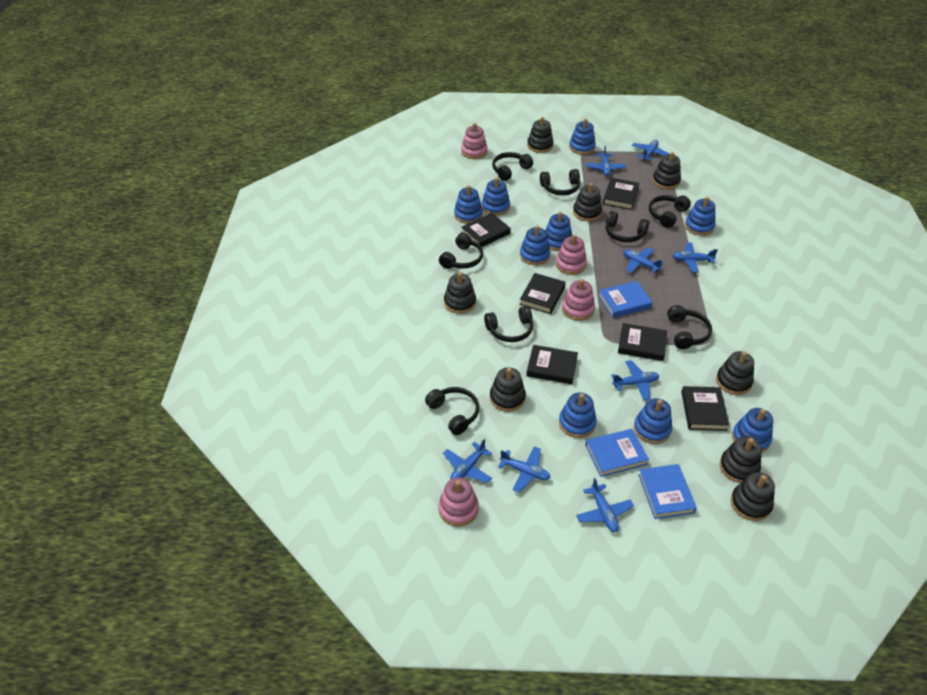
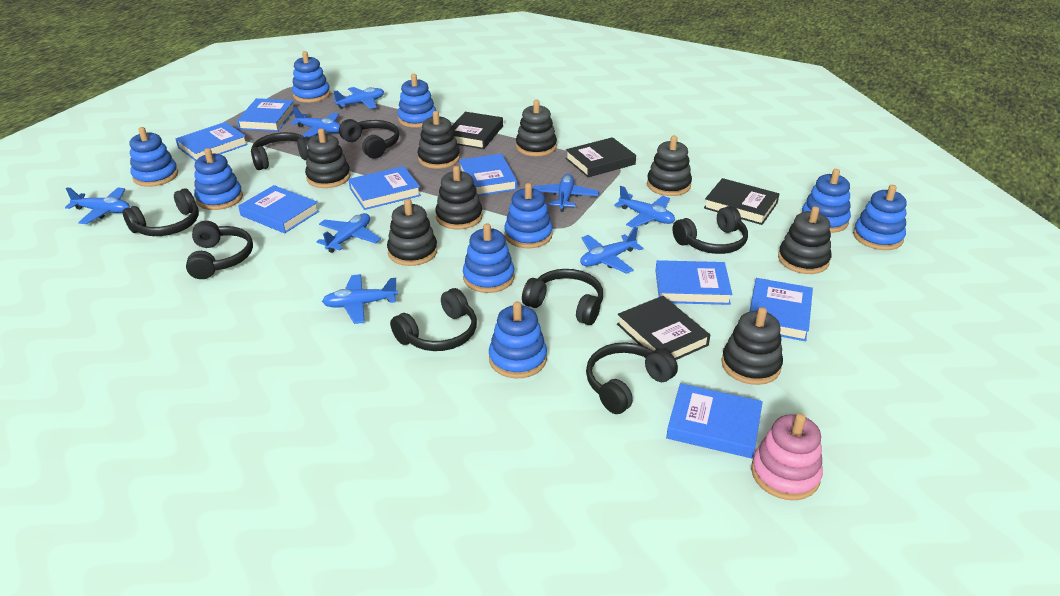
black book: 6 -> 4
blue book: 3 -> 8
pink stacking toy: 4 -> 1

